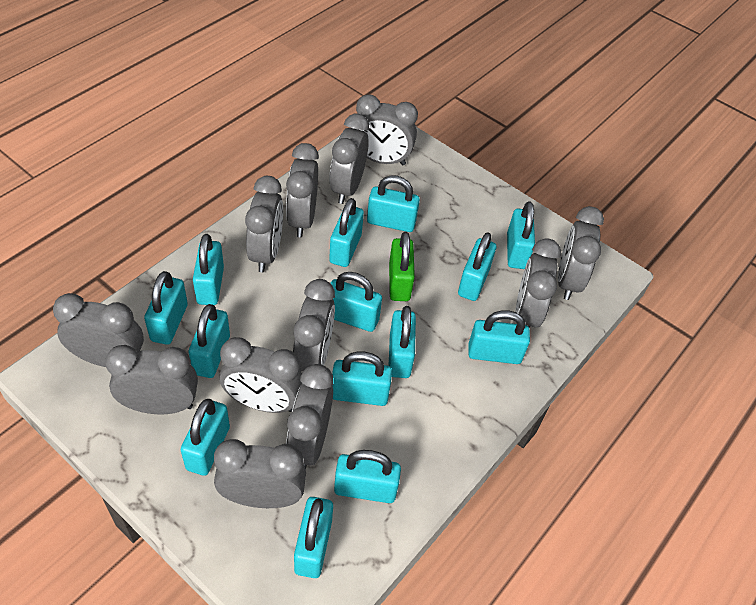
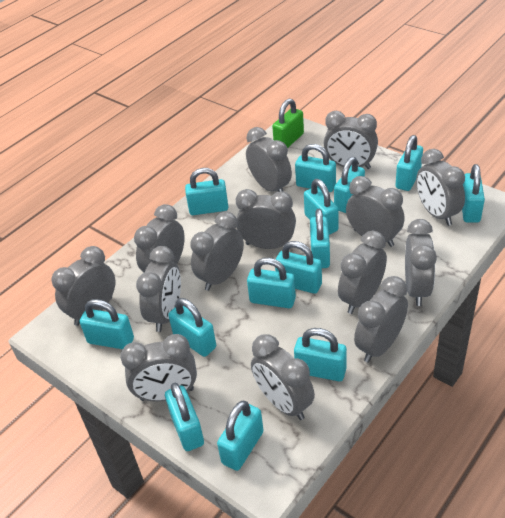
grey clock: 12 -> 14

